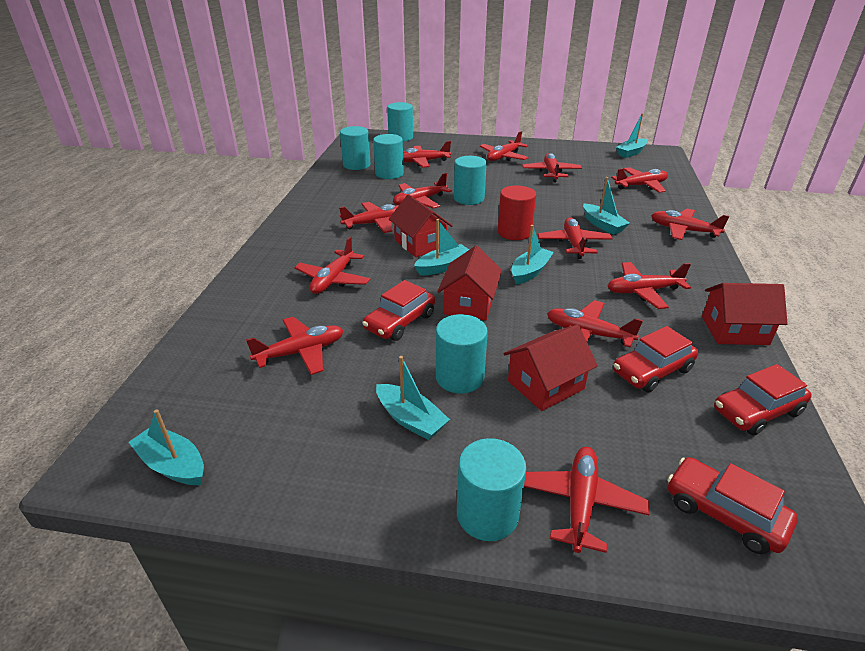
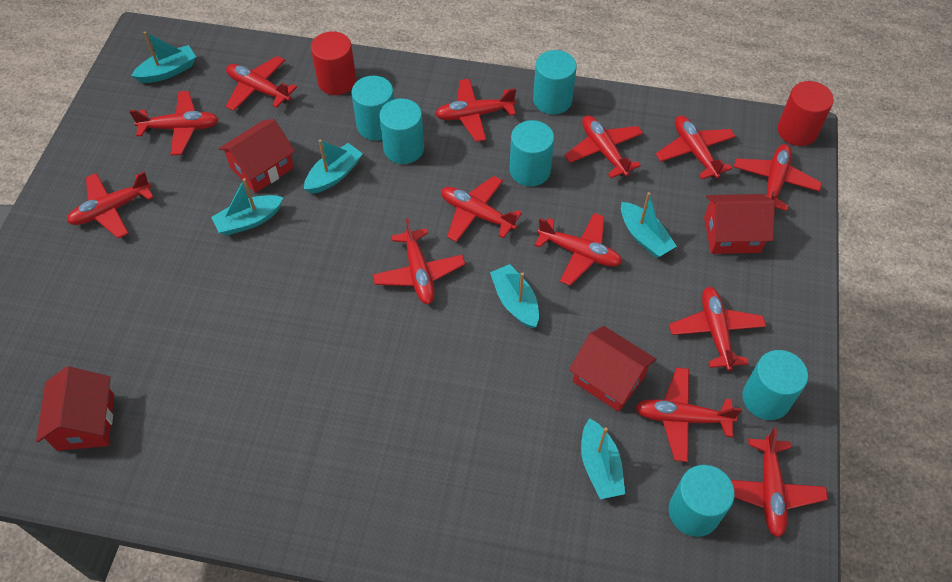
red car: 4 -> 0
red cylinder: 1 -> 2

